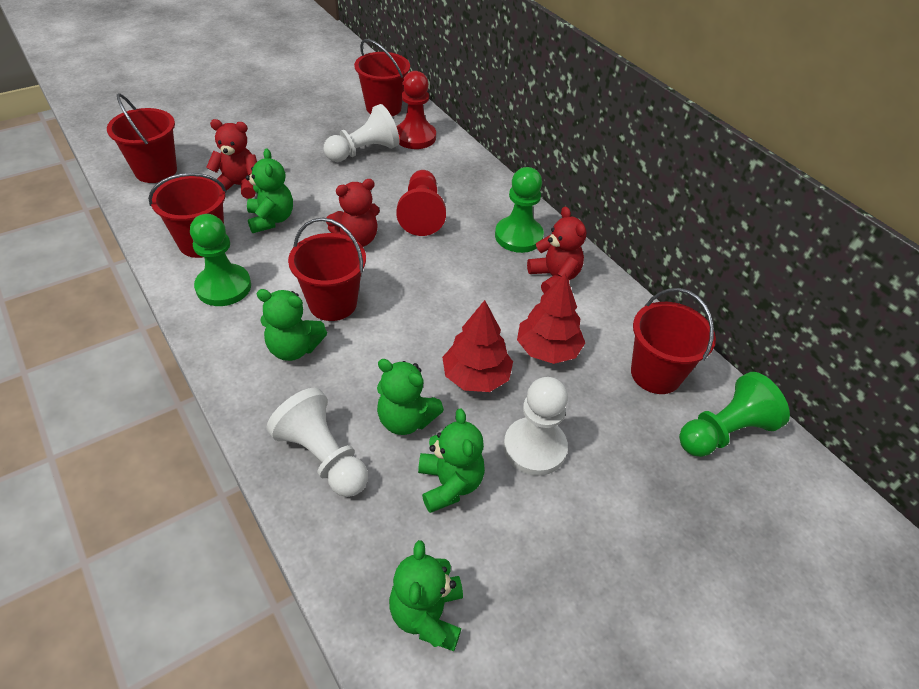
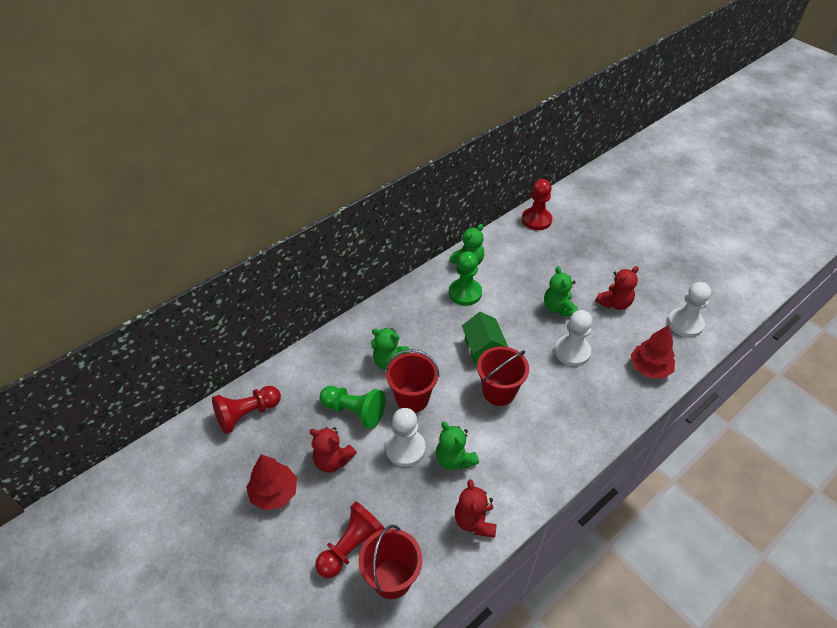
green house: 0 -> 1
green pawn: 3 -> 2
green teddy bear: 5 -> 4
red bucket: 5 -> 3
red pawn: 2 -> 3

